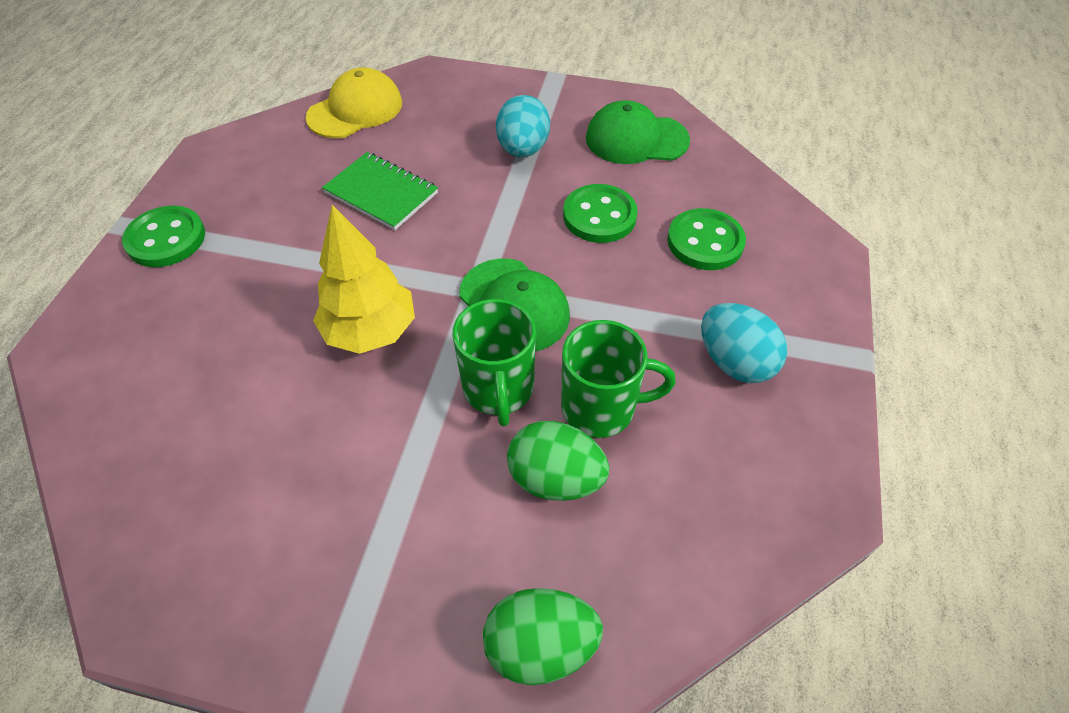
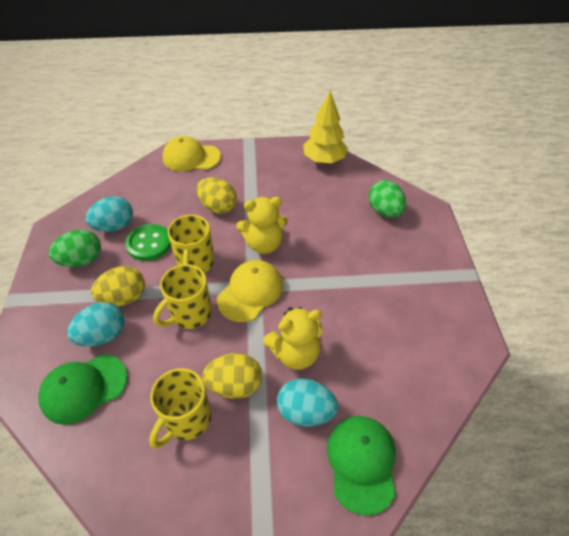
green button: 3 -> 1
green mug: 2 -> 0
green notebook: 1 -> 0
turquoise egg: 2 -> 3
yellow cap: 1 -> 2
yellow egg: 0 -> 3
yellow mug: 0 -> 3
yellow teddy bear: 0 -> 2

